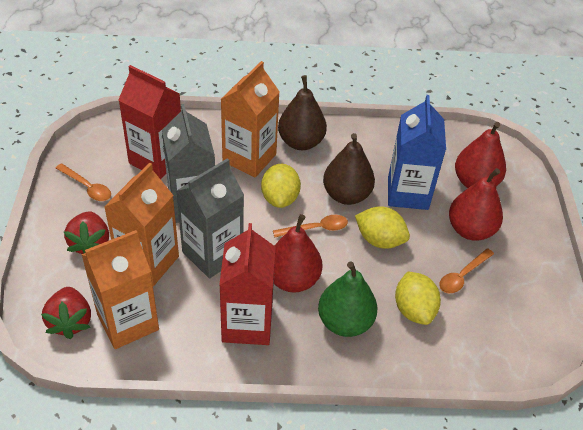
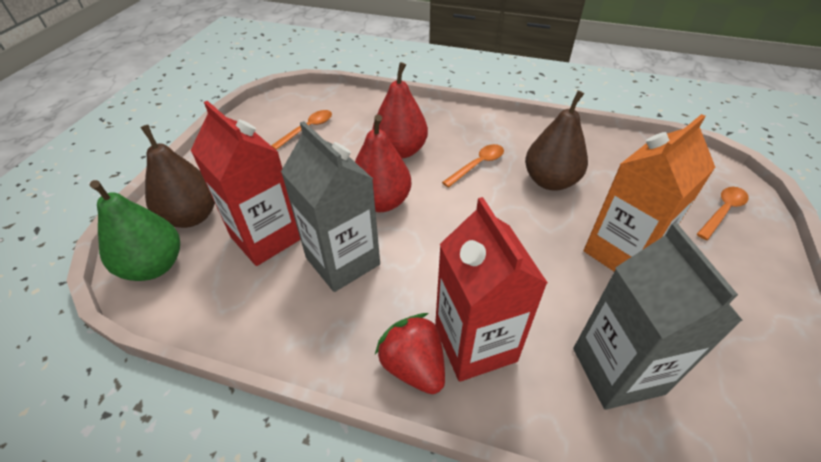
blue carton: 1 -> 0
orange carton: 3 -> 1
red pear: 3 -> 2
red strawberry: 2 -> 1
yellow lemon: 3 -> 0

